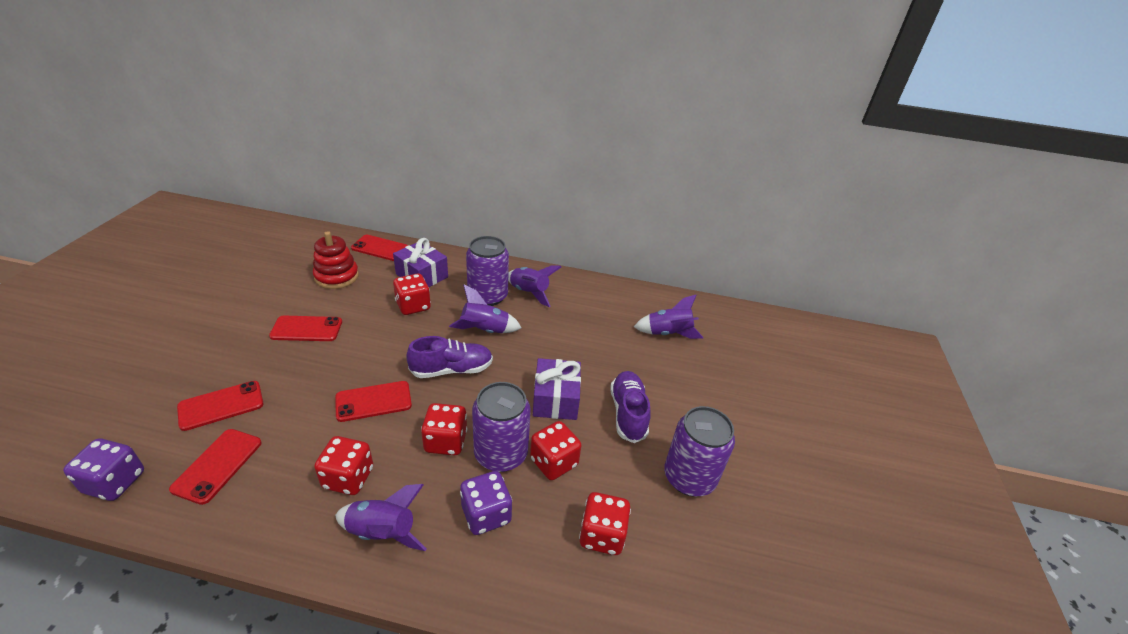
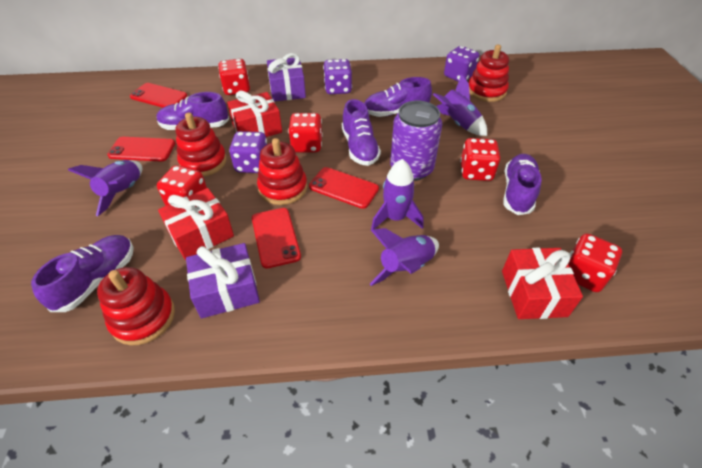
purple can: 3 -> 1
purple dice: 2 -> 3
purple shoe: 2 -> 5
red gift: 0 -> 3
red phone: 5 -> 4
red stacking toy: 1 -> 4

